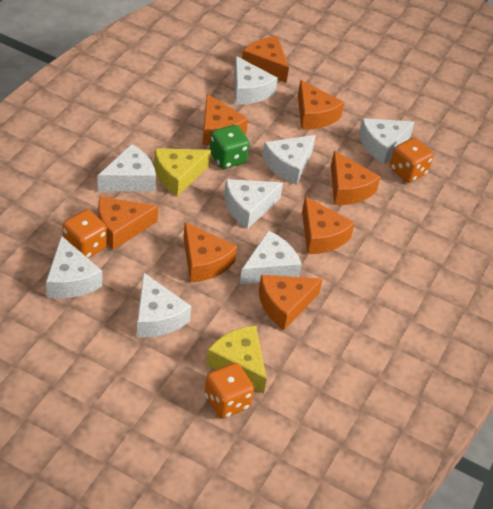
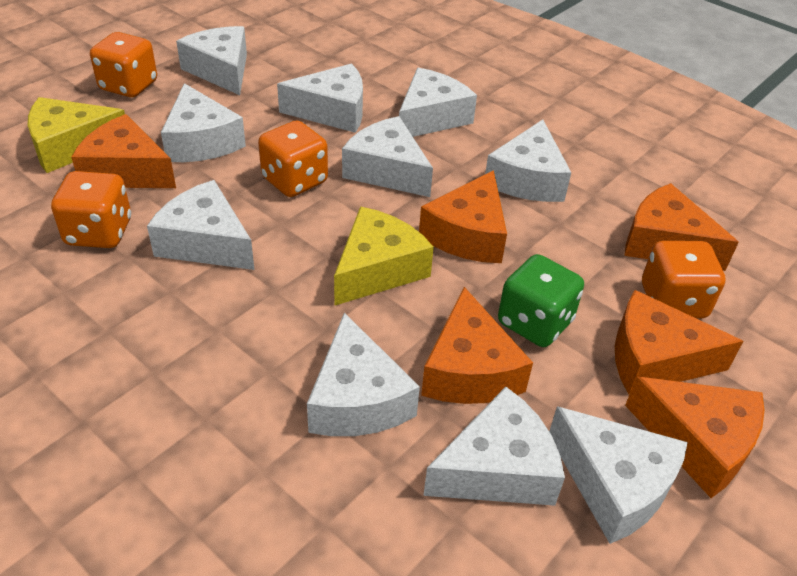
orange cheese: 8 -> 6
orange dice: 3 -> 4
white cheese: 8 -> 10

